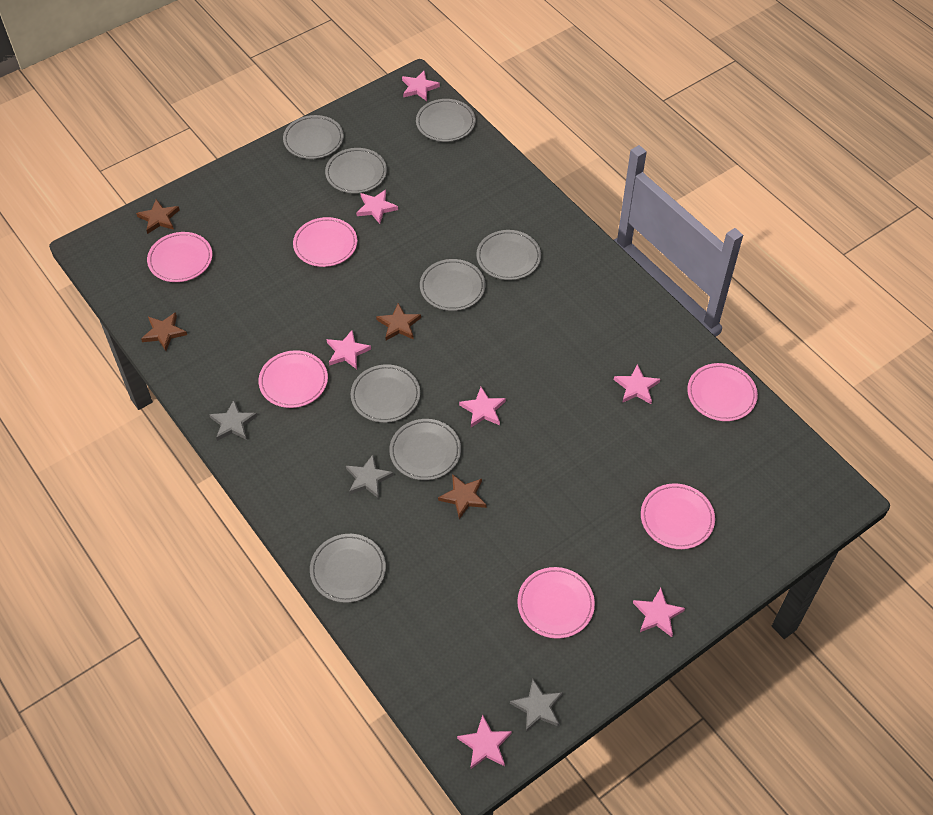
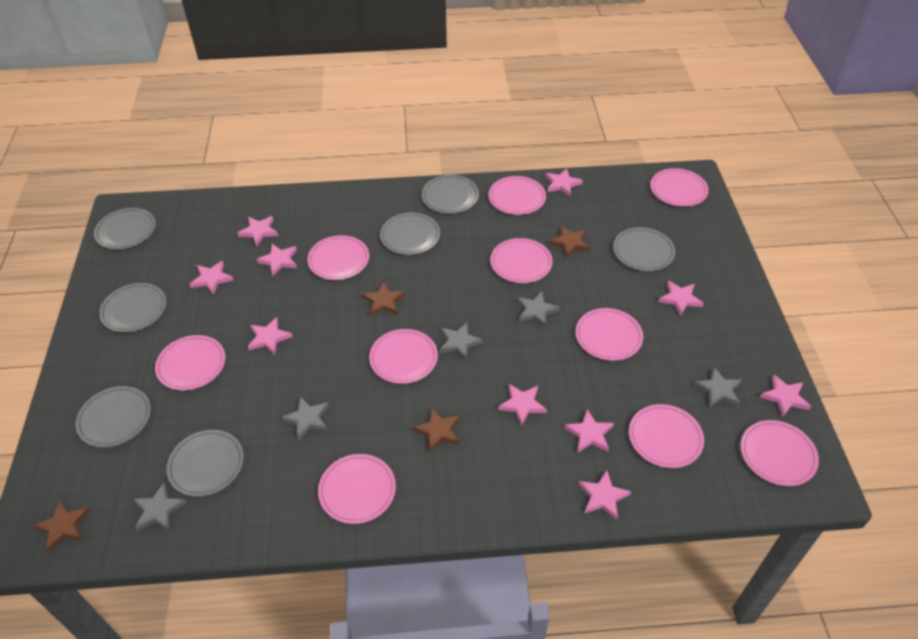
grey plate: 8 -> 7
grey star: 3 -> 5
pink plate: 6 -> 10
pink star: 7 -> 10

